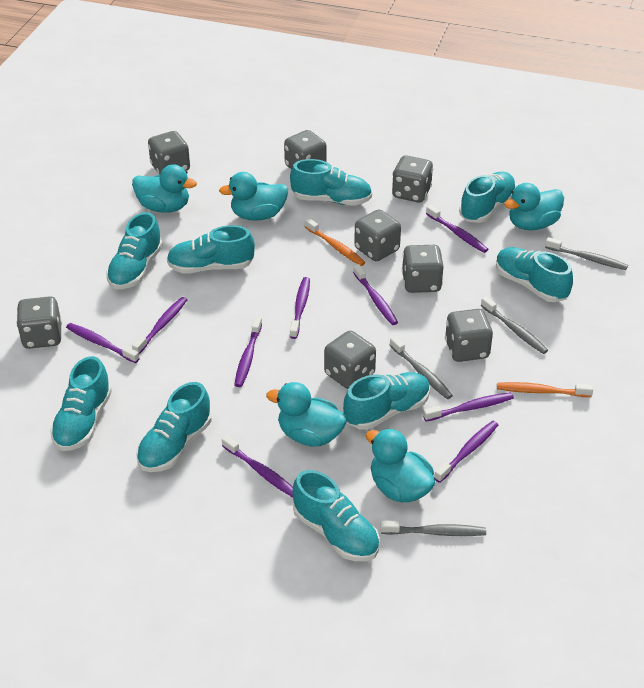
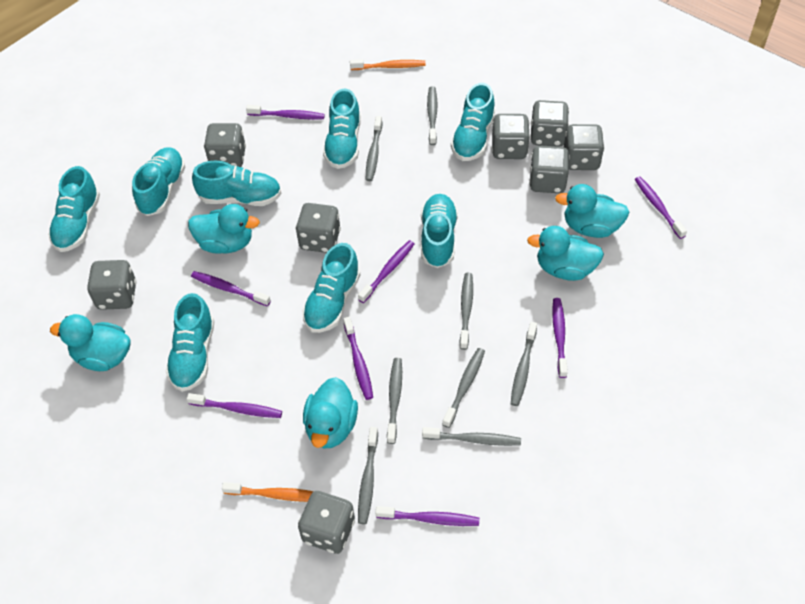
grey toothbrush: 4 -> 8
purple toothbrush: 9 -> 8
turquoise shoe: 9 -> 8

